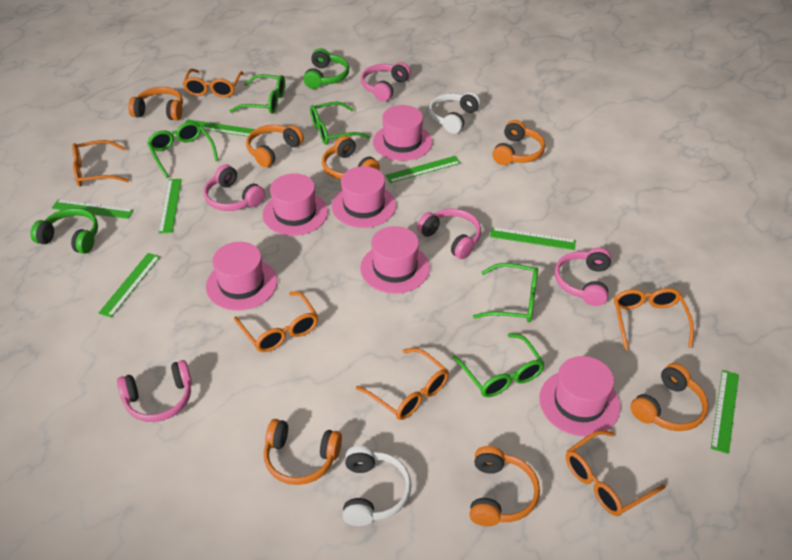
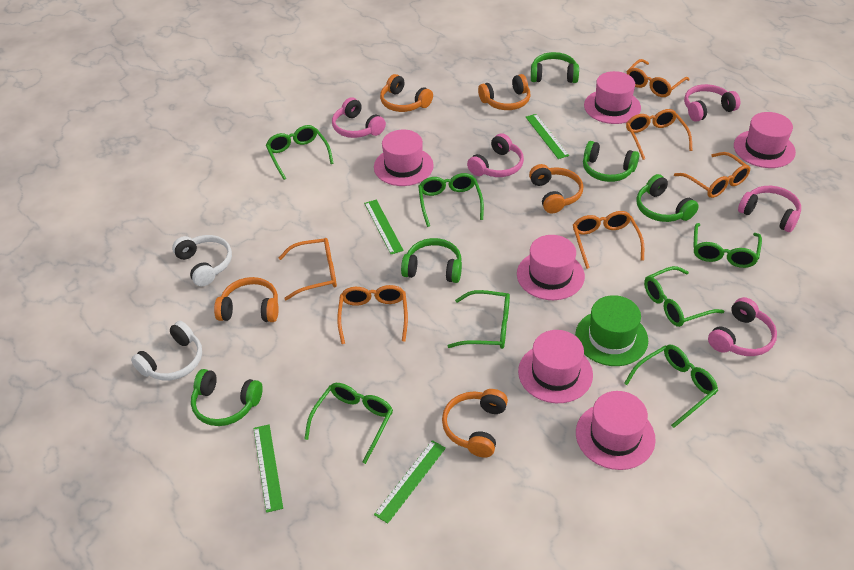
green glasses: 5 -> 7
green hat: 0 -> 1
green headphones: 2 -> 5
green ruler: 7 -> 4
orange headphones: 7 -> 5

